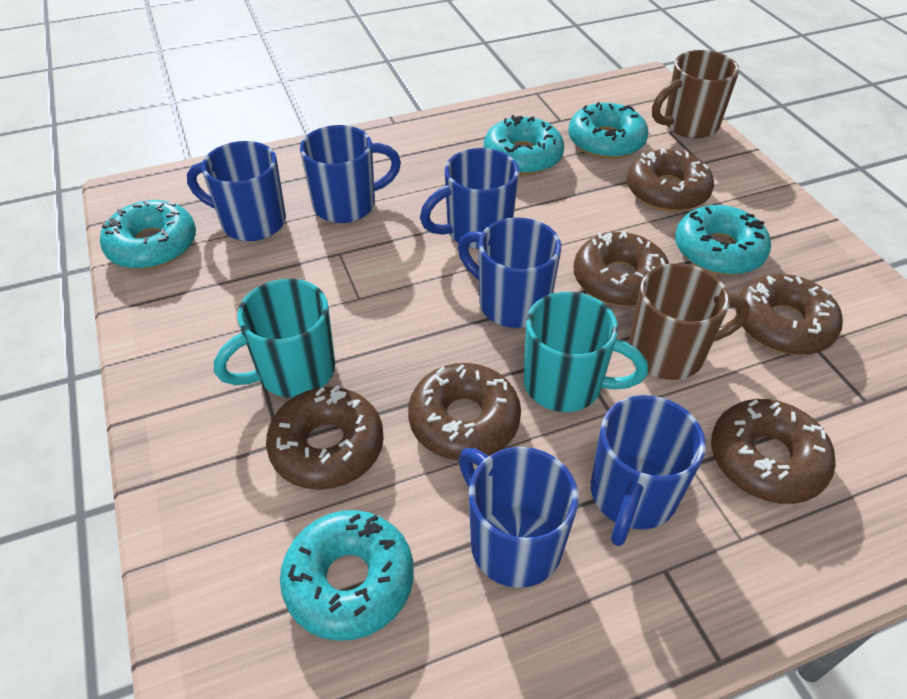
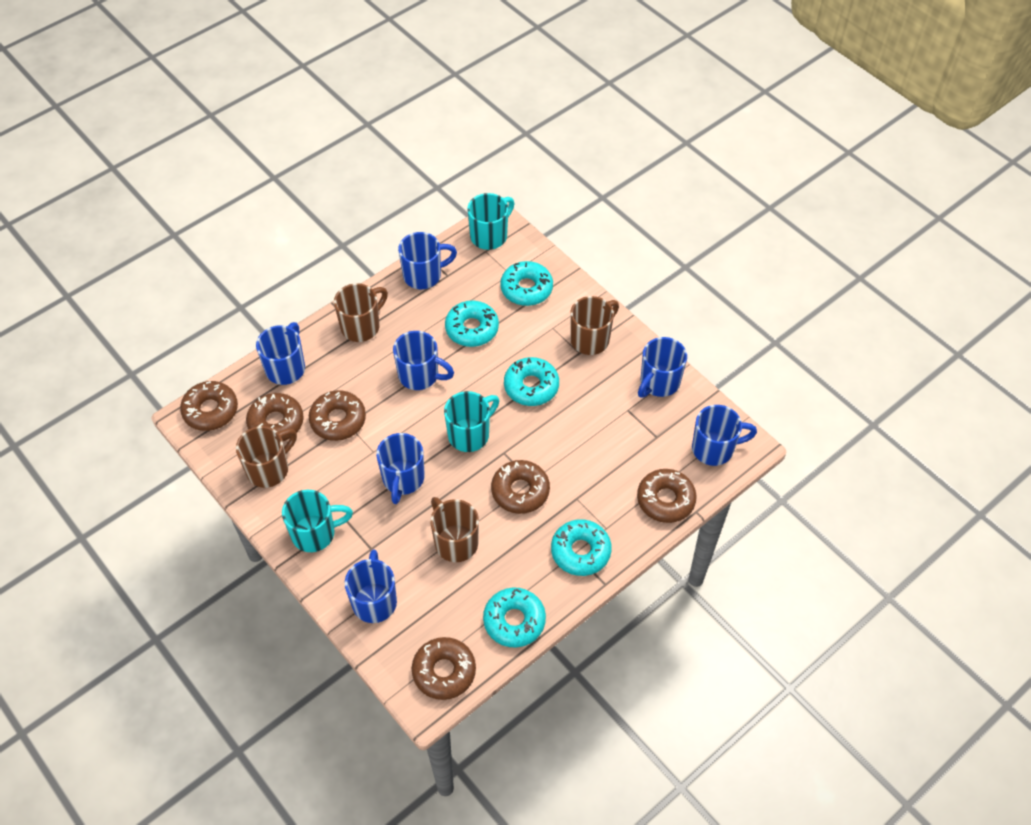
blue mug: 6 -> 7
brown mug: 2 -> 4
turquoise mug: 2 -> 3

